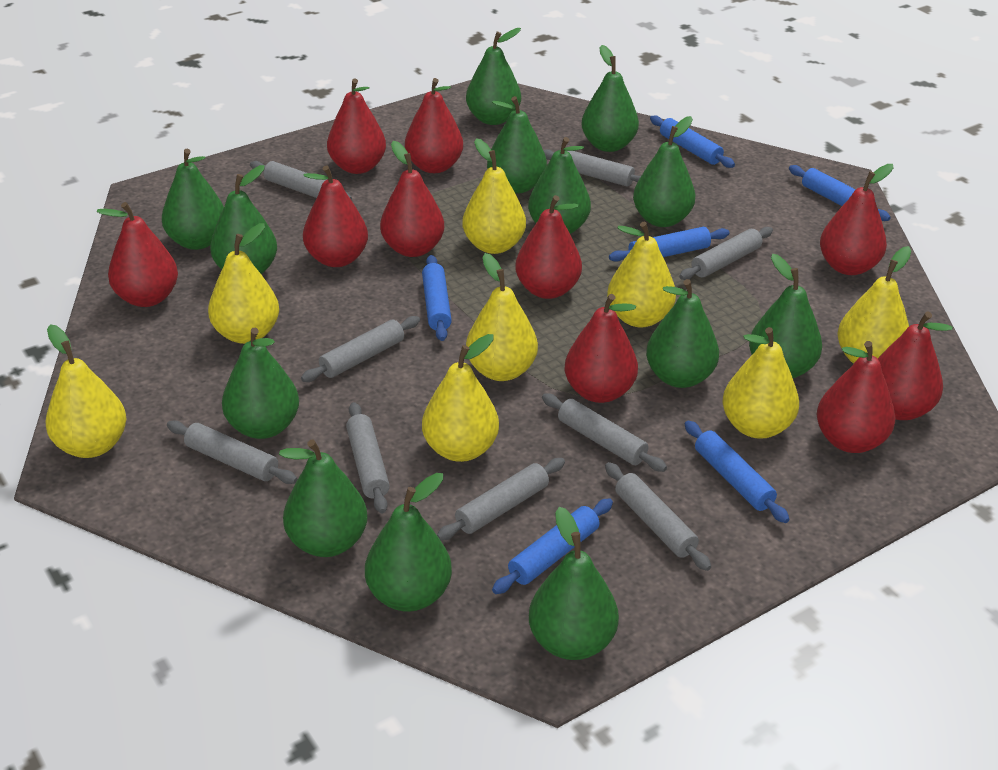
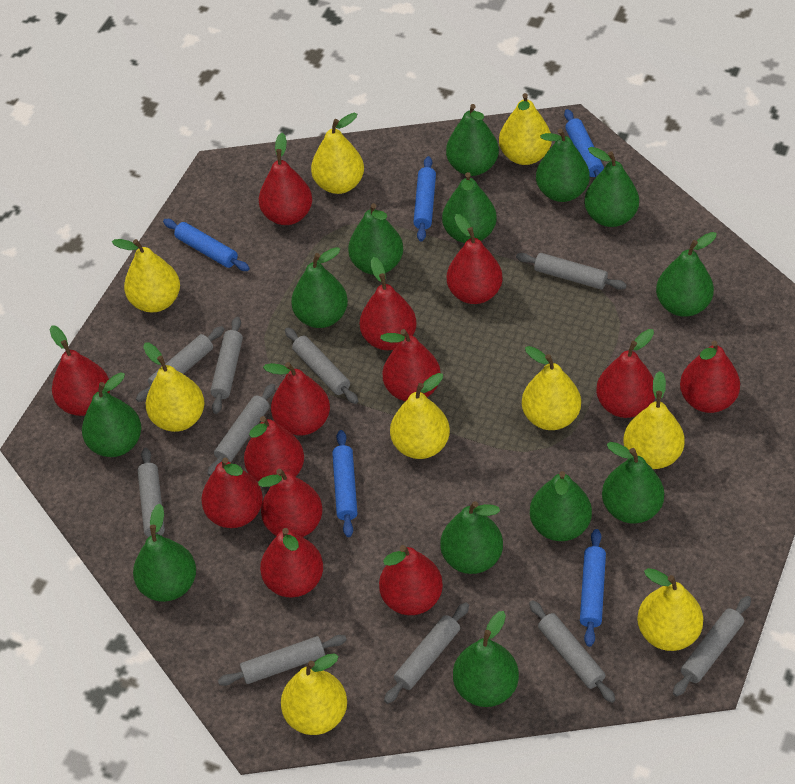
blue rolling pin: 6 -> 5
grey rolling pin: 9 -> 10
red pear: 10 -> 13
yellow pear: 8 -> 9

